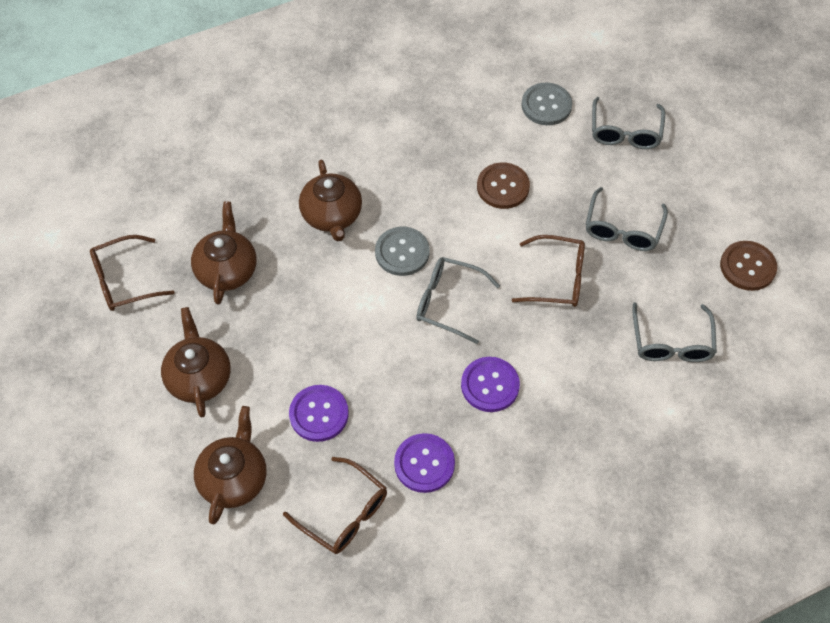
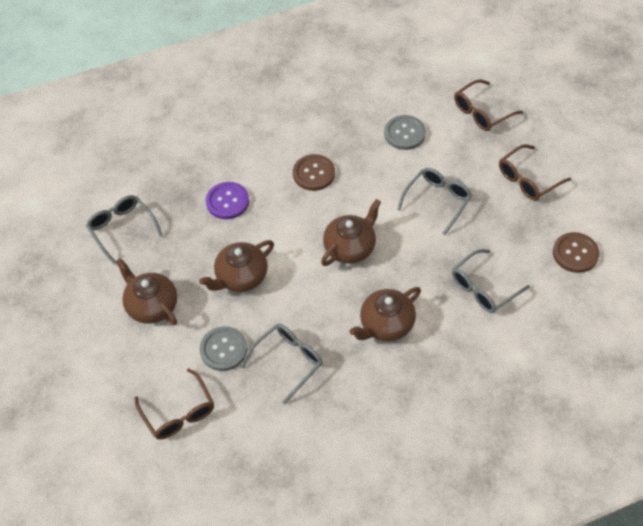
purple button: 3 -> 1

